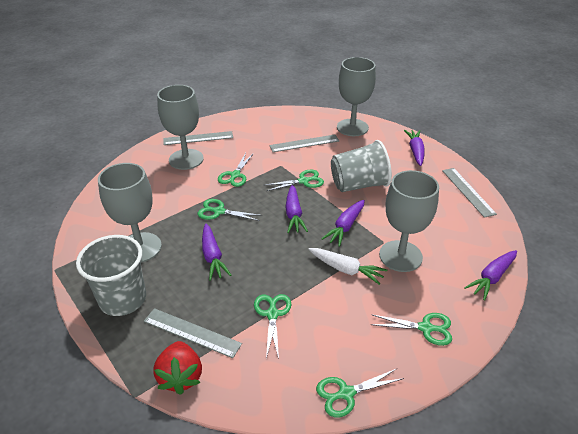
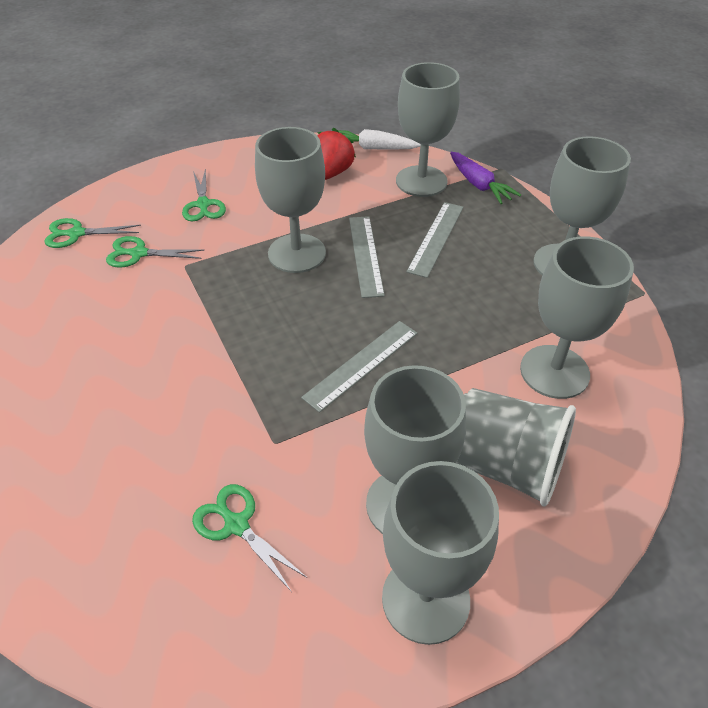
green scissors: 6 -> 4
grey cup: 2 -> 1
grey goblet: 4 -> 6
grey ruler: 4 -> 3
purple carrot: 5 -> 1

